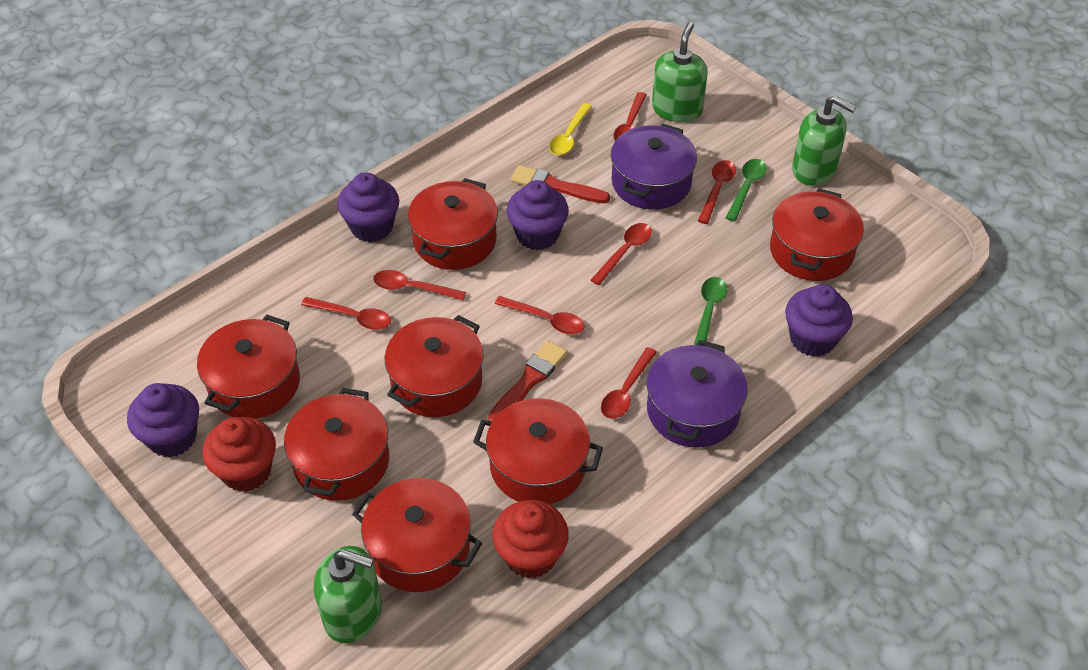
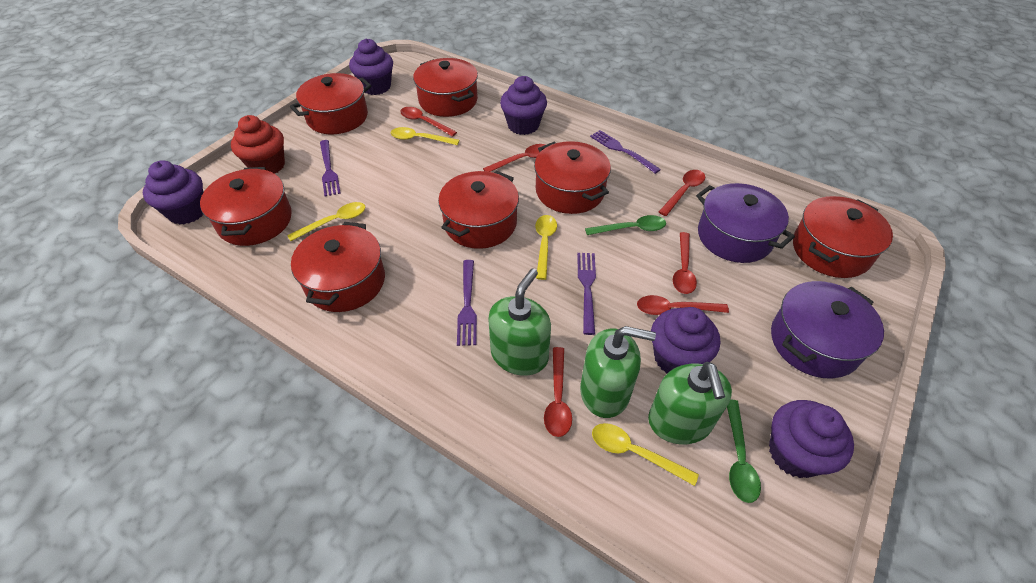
purple cupcake: 4 -> 5
purple fork: 0 -> 4
red brush: 2 -> 0
red cupcake: 2 -> 1
red spoon: 7 -> 6
yellow spoon: 1 -> 4

